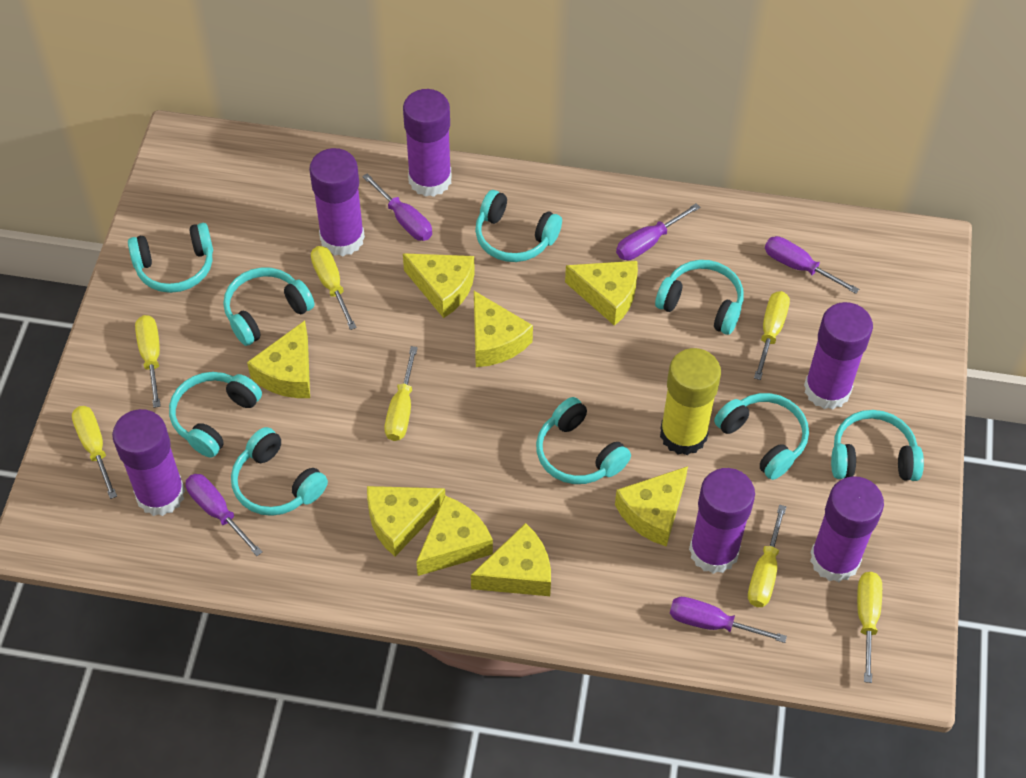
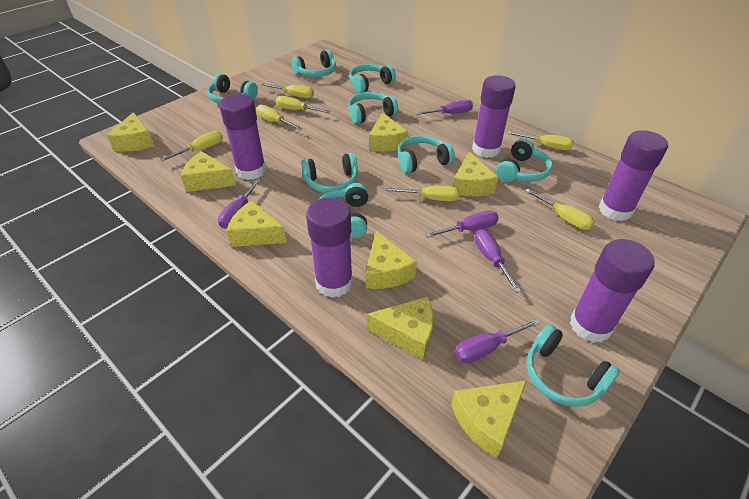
purple glue stick: 6 -> 5
yellow glue stick: 1 -> 0

